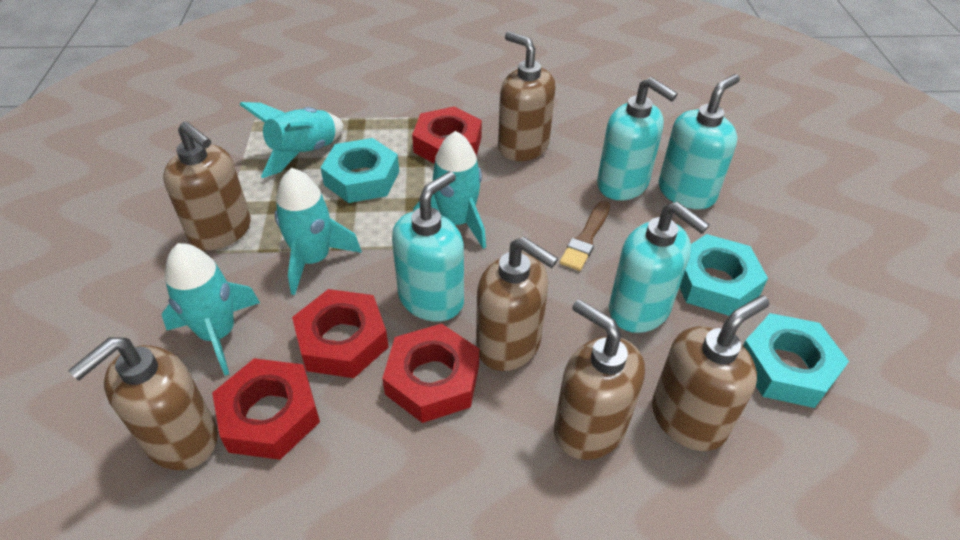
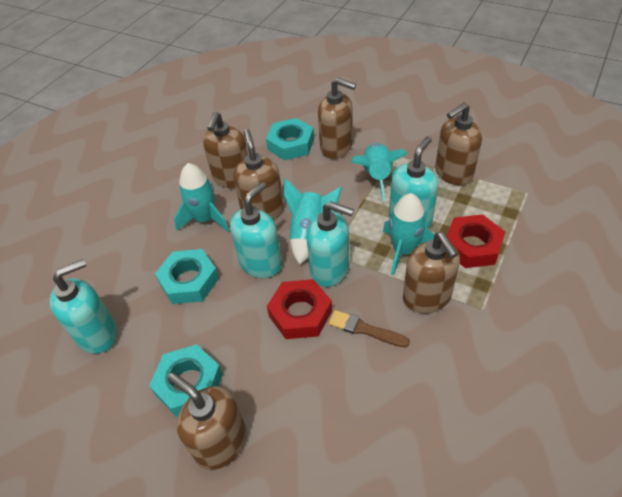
red nut: 4 -> 2

